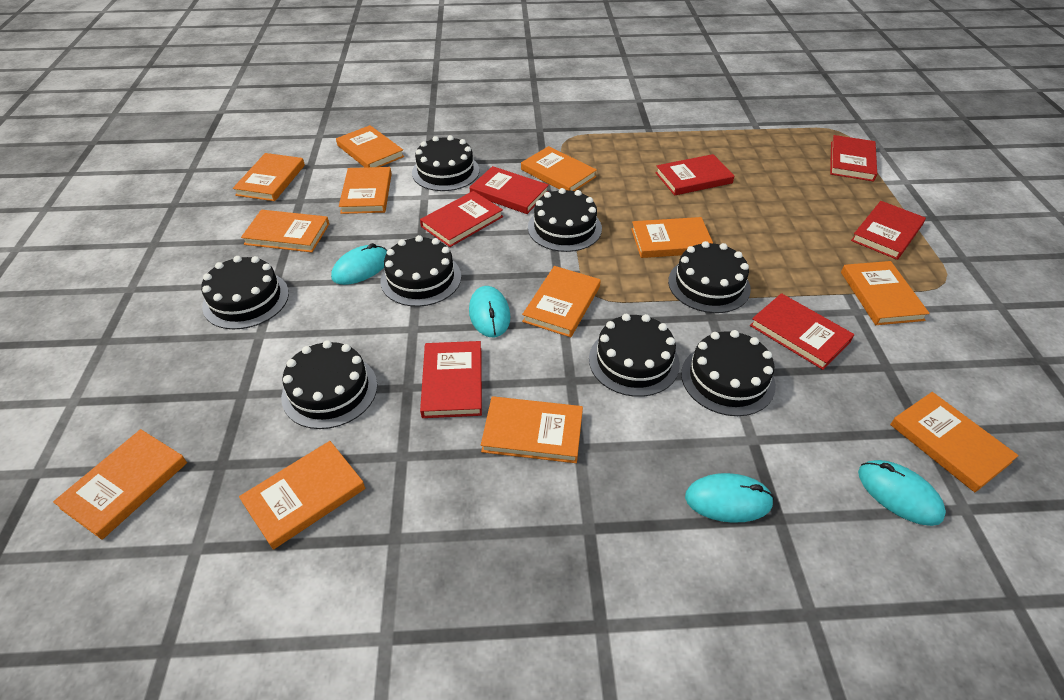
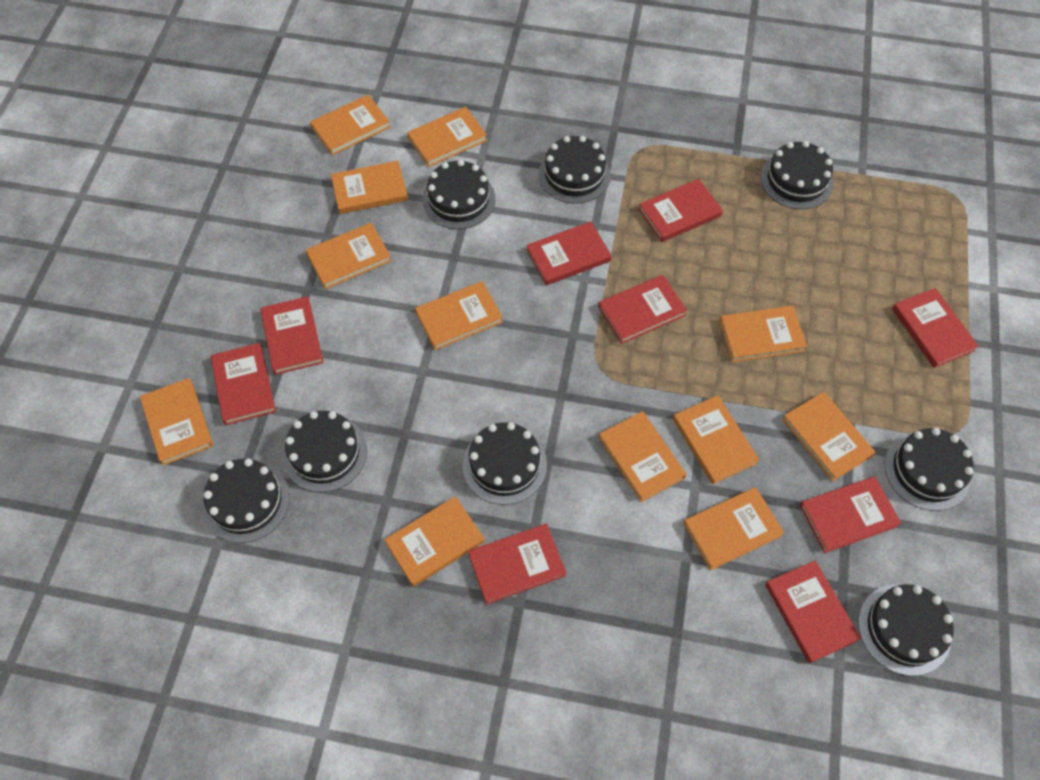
red book: 7 -> 9
turquoise mouse: 4 -> 0

